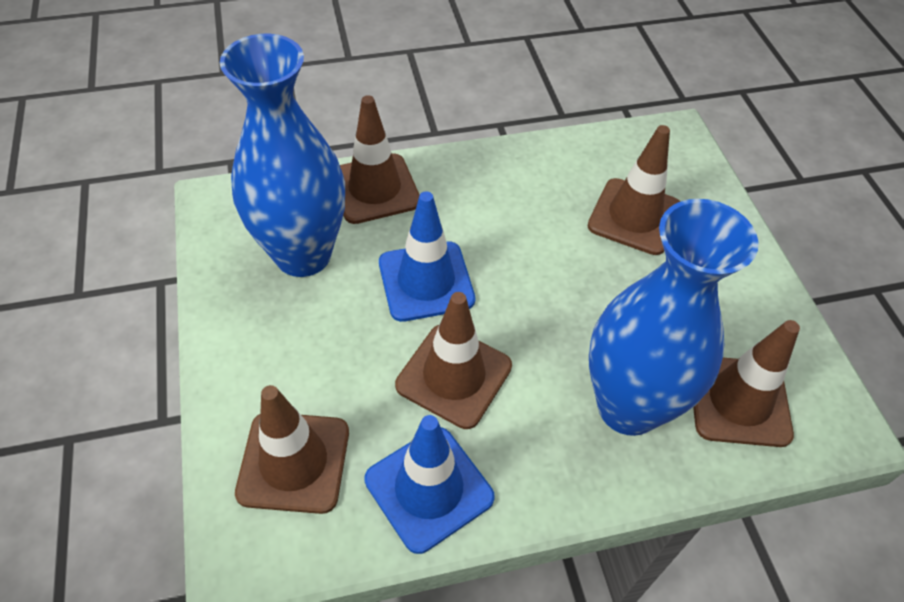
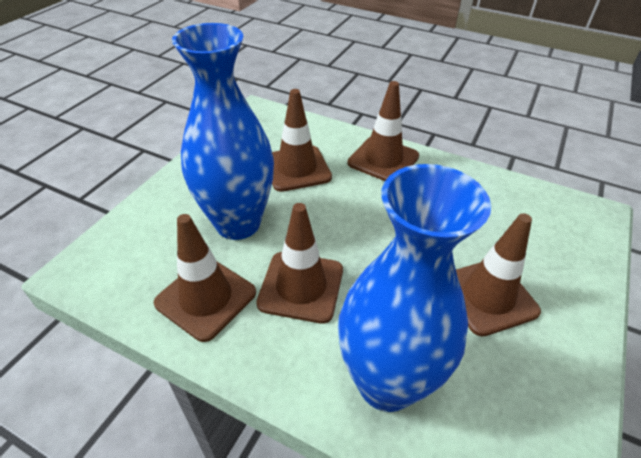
blue traffic cone: 2 -> 0

